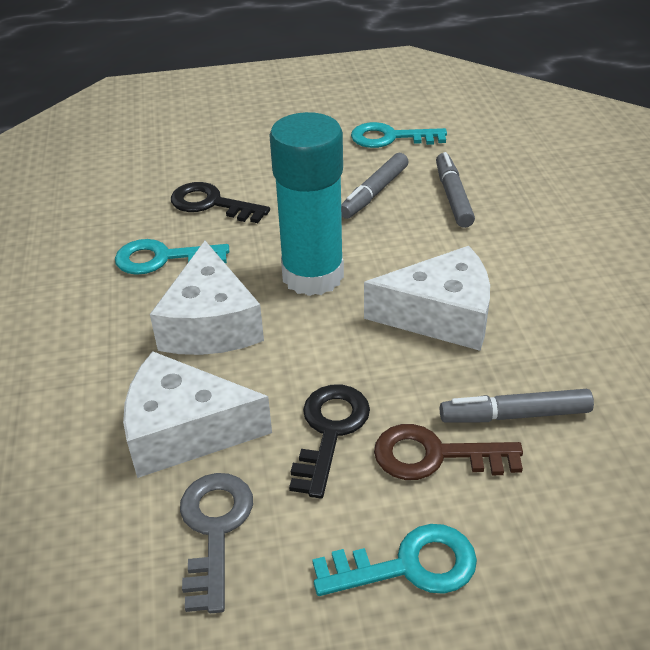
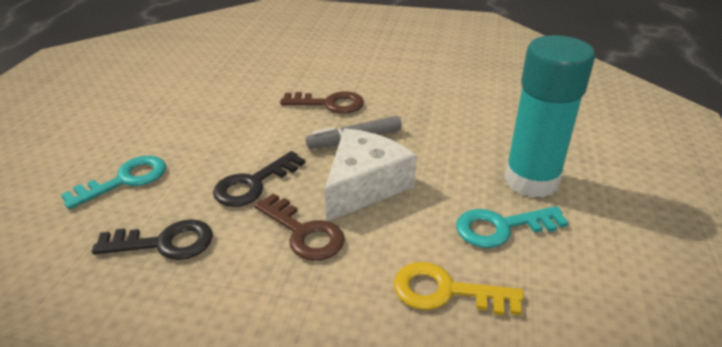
brown key: 1 -> 2
grey key: 1 -> 0
grey marker: 3 -> 1
turquoise key: 3 -> 2
white cheese: 3 -> 1
yellow key: 0 -> 1

